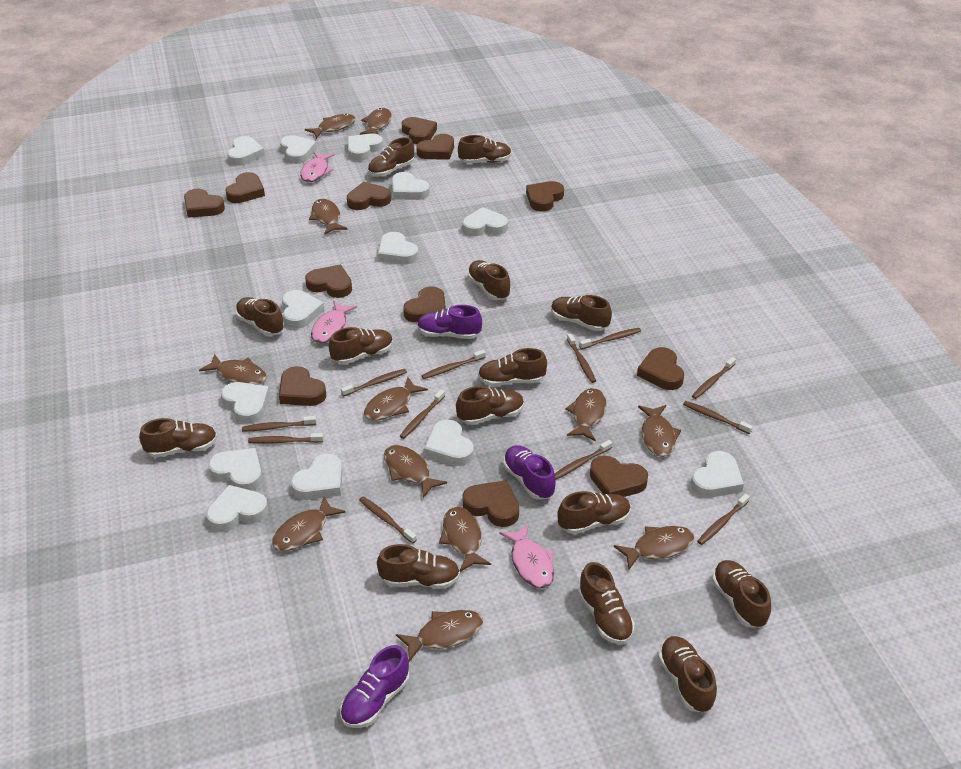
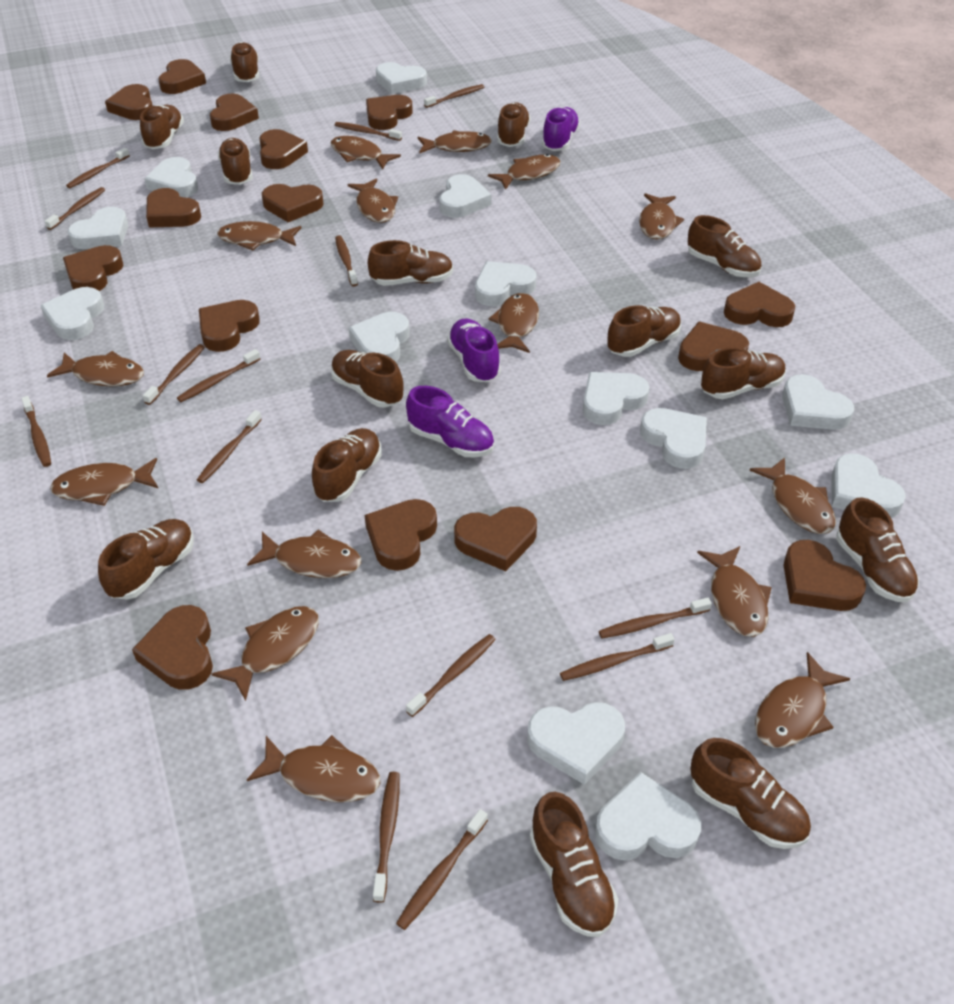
brown fish: 12 -> 15
brown heart: 12 -> 15
brown toothbrush: 12 -> 14
pink fish: 3 -> 0

